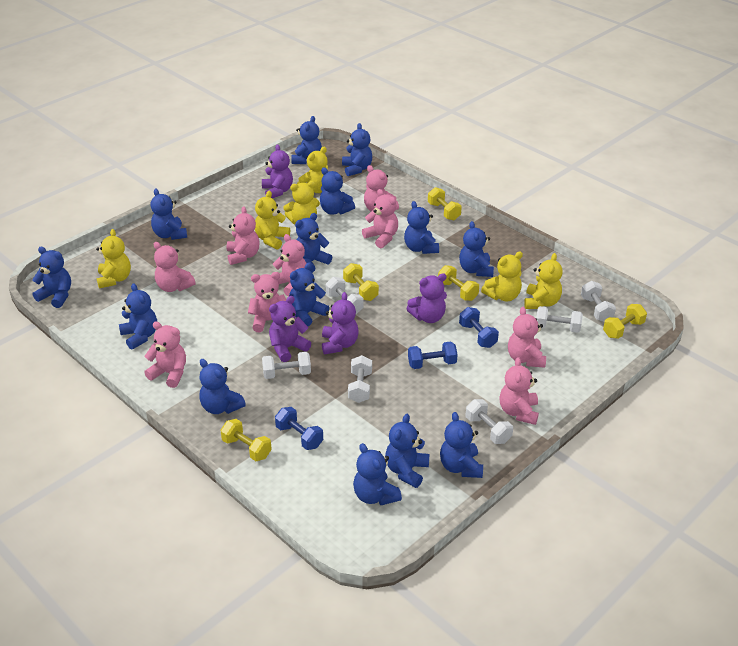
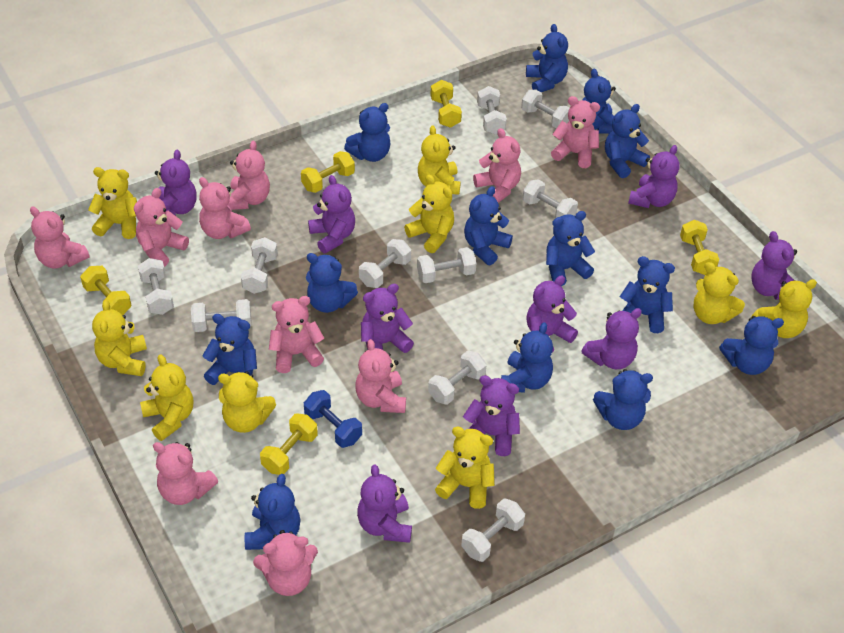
blue dumbbell: 3 -> 1
blue teddy bear: 14 -> 13
pink teddy bear: 9 -> 10
purple teddy bear: 4 -> 9
white dumbbell: 6 -> 10
yellow teddy bear: 6 -> 9

